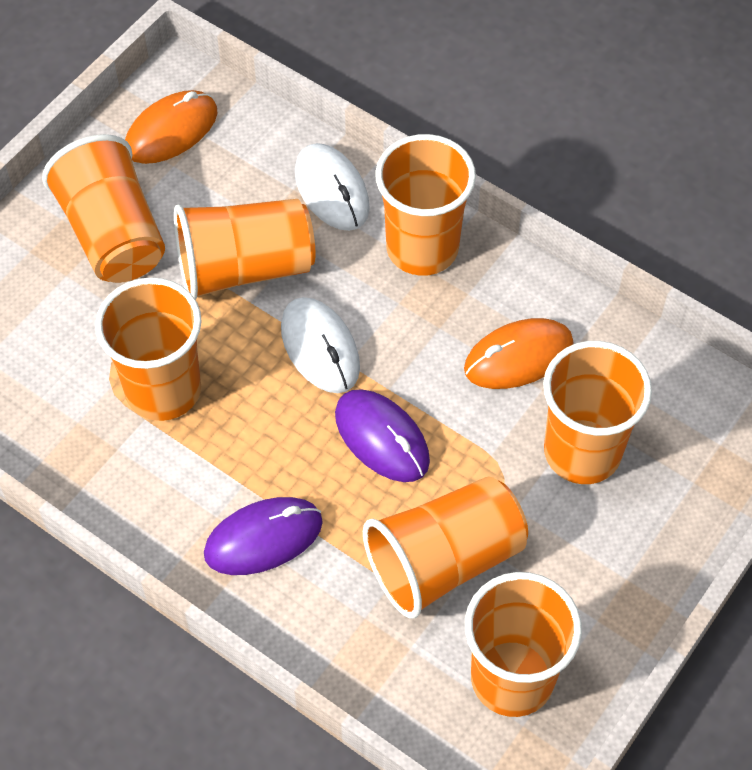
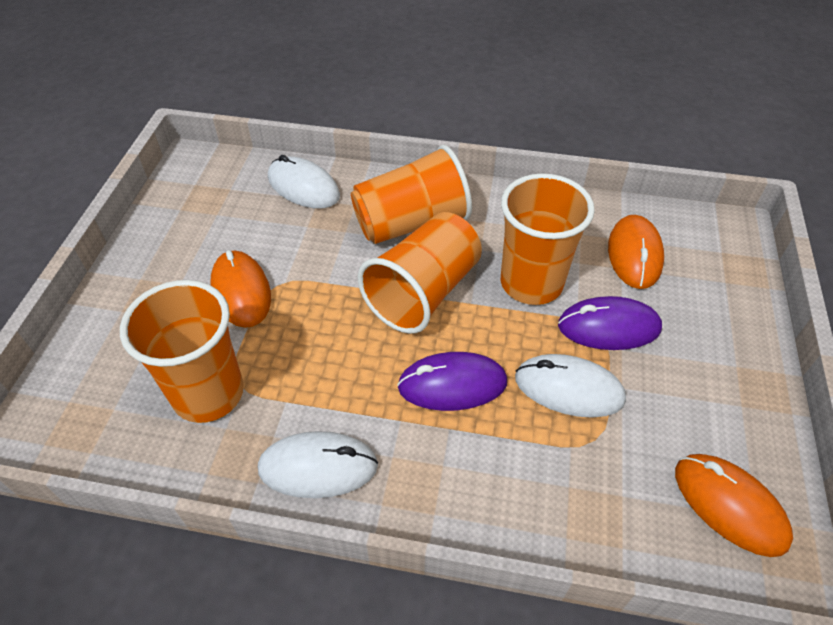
orange cup: 7 -> 4
orange mouse: 2 -> 3
white mouse: 2 -> 3

